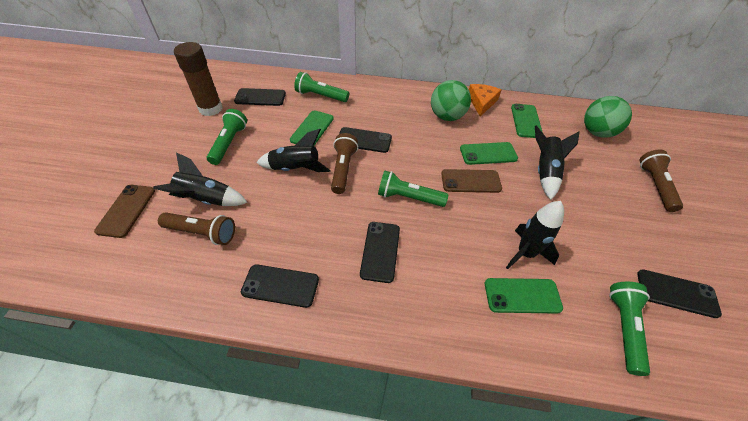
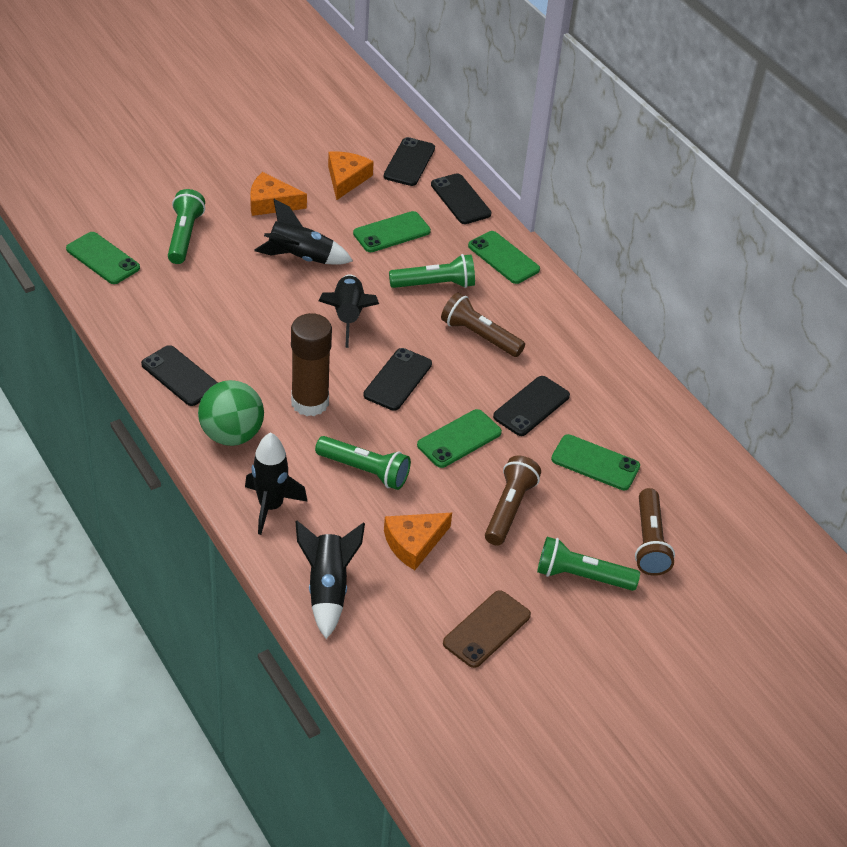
brown phone: 2 -> 1
green ball: 2 -> 1
green phone: 4 -> 5
orange cheese: 1 -> 3

